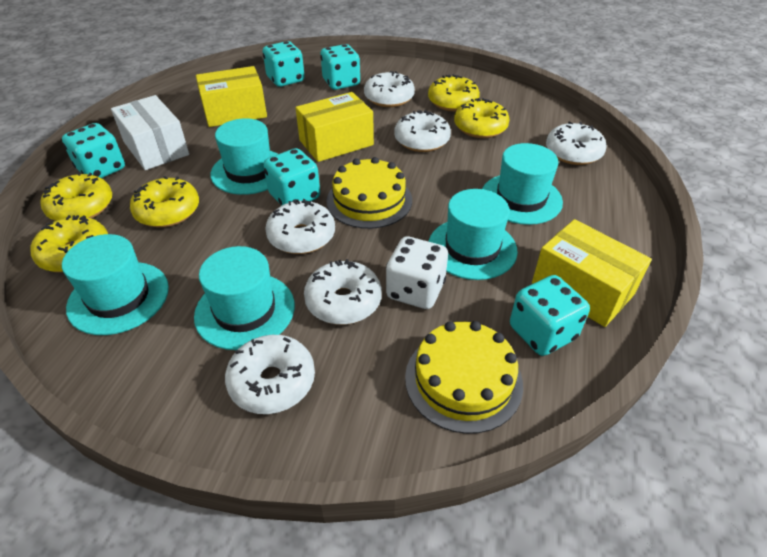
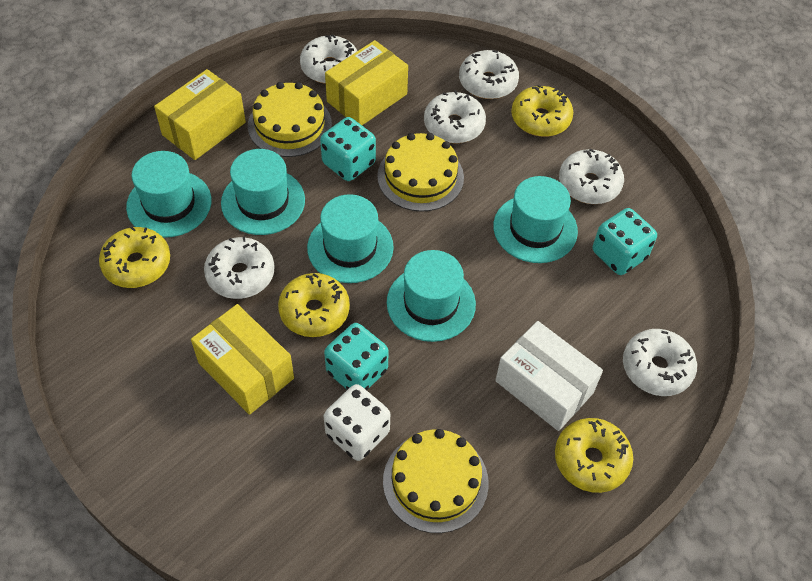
turquoise dice: 5 -> 3
yellow cake: 2 -> 3
yellow donut: 5 -> 4

